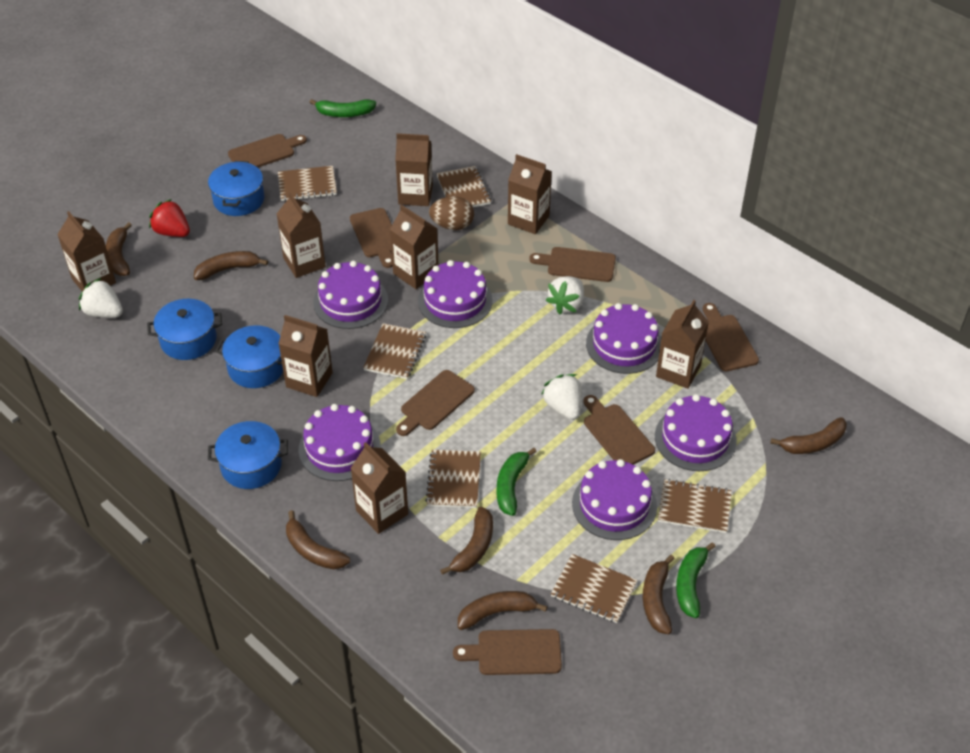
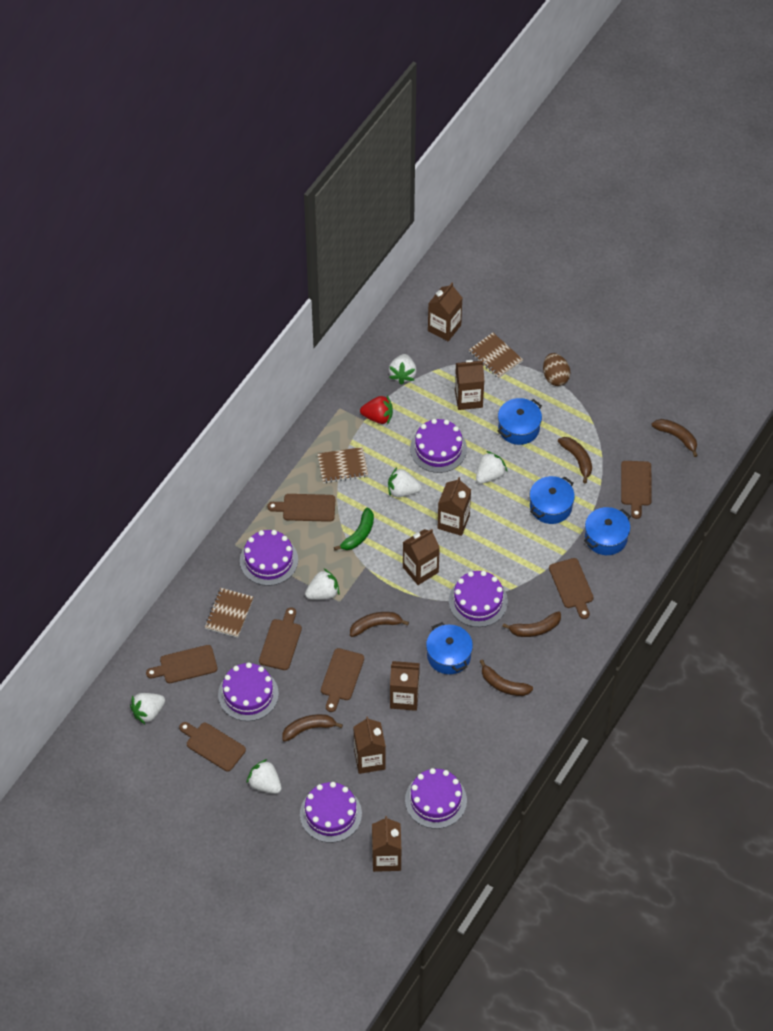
brown banana: 7 -> 6
brown carton: 8 -> 7
brown notebook: 6 -> 3
green banana: 3 -> 1
white strawberry: 3 -> 6

